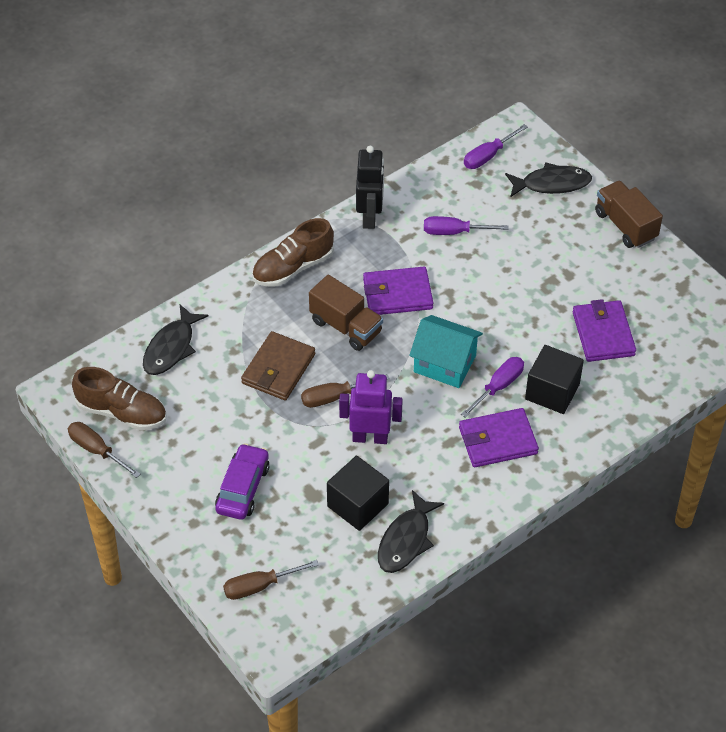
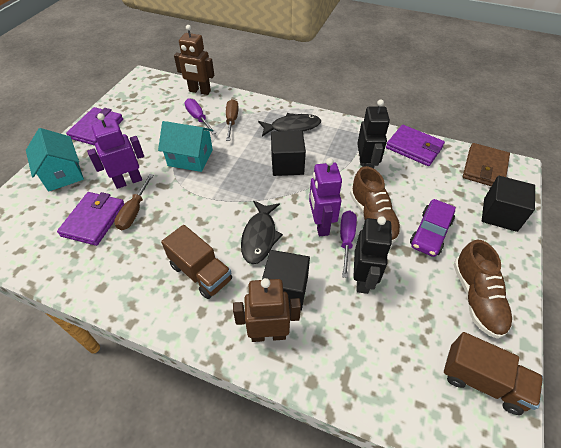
black cube: 2 -> 3
black fish: 3 -> 2
black robot: 1 -> 2
brown robot: 0 -> 2
brown screwdriver: 3 -> 2
purple robot: 1 -> 2
purple screwdriver: 3 -> 2
turquoise house: 1 -> 2

